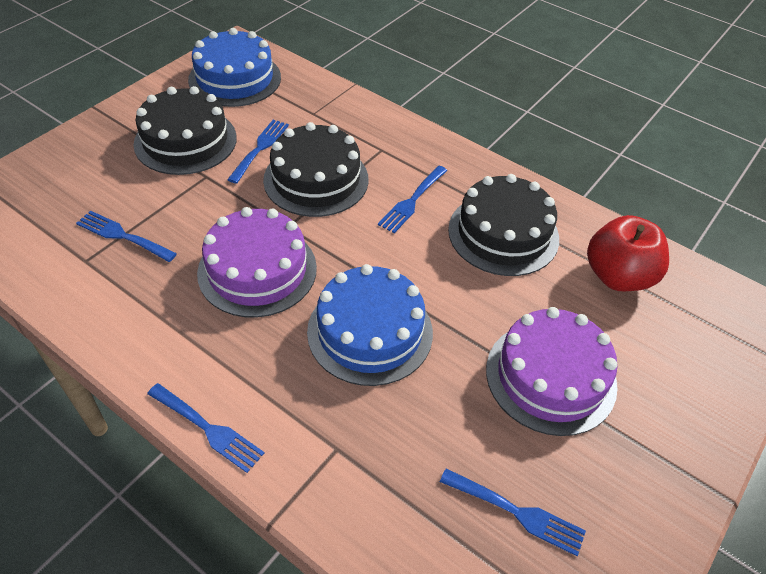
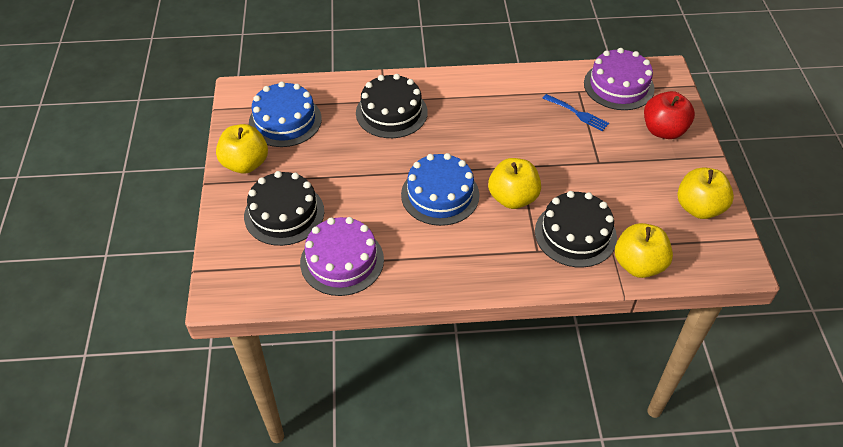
blue fork: 5 -> 1
yellow apple: 0 -> 4

